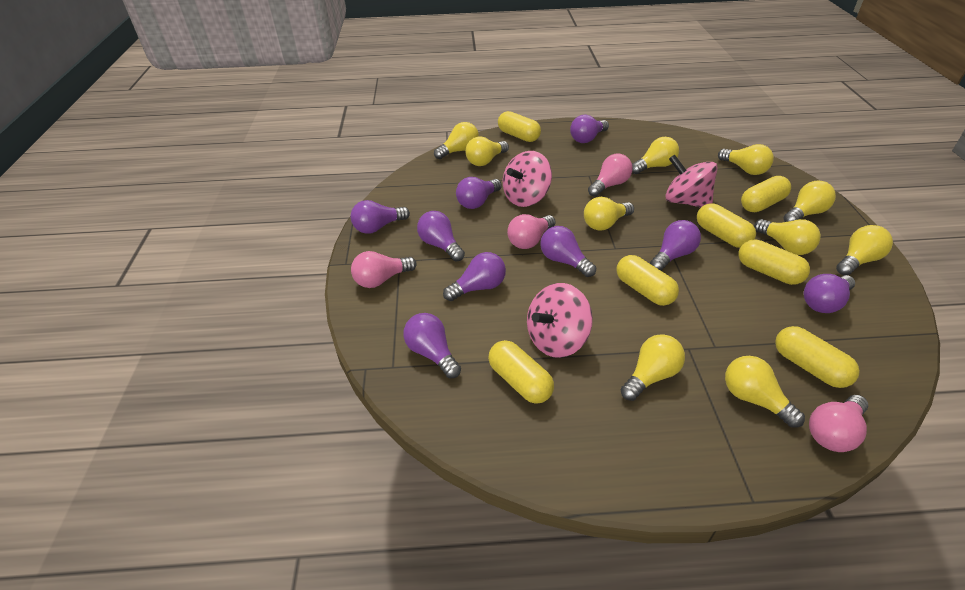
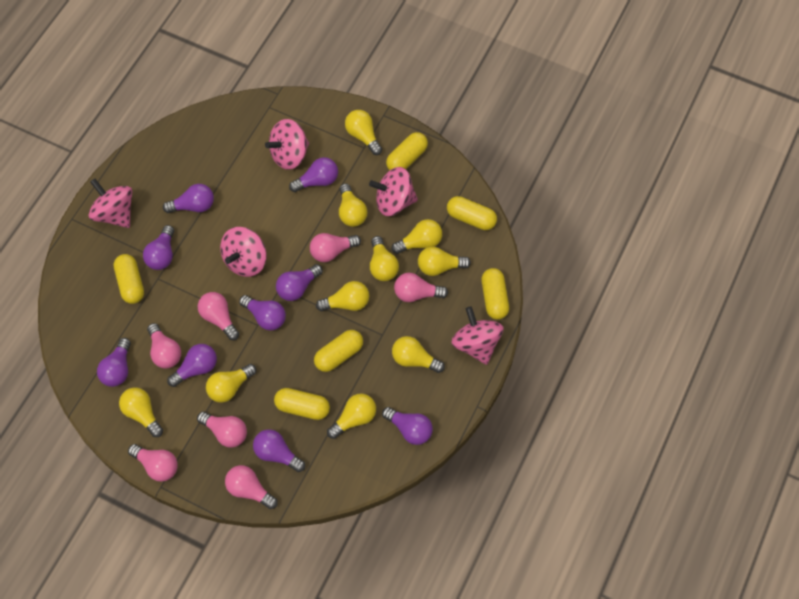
pink light bulb: 4 -> 7
pink spinning top: 3 -> 5
yellow capsule: 7 -> 6

